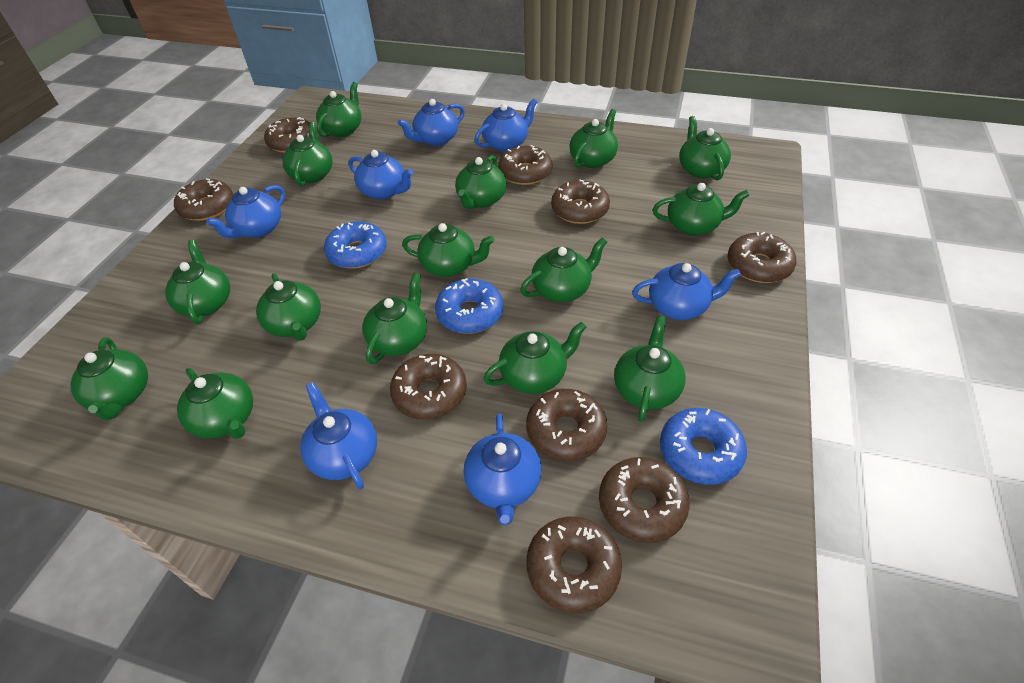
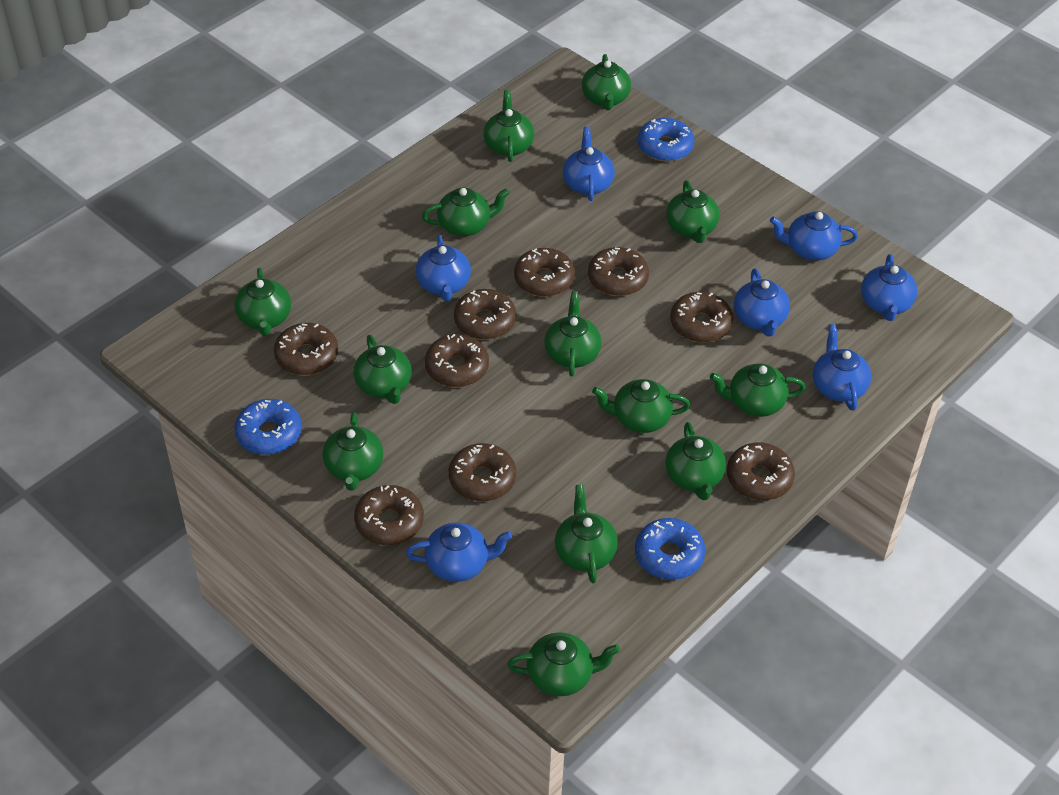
green teapot: 15 -> 13

